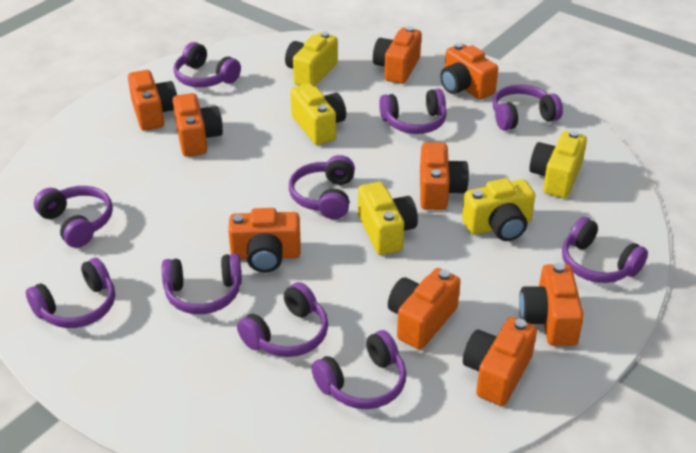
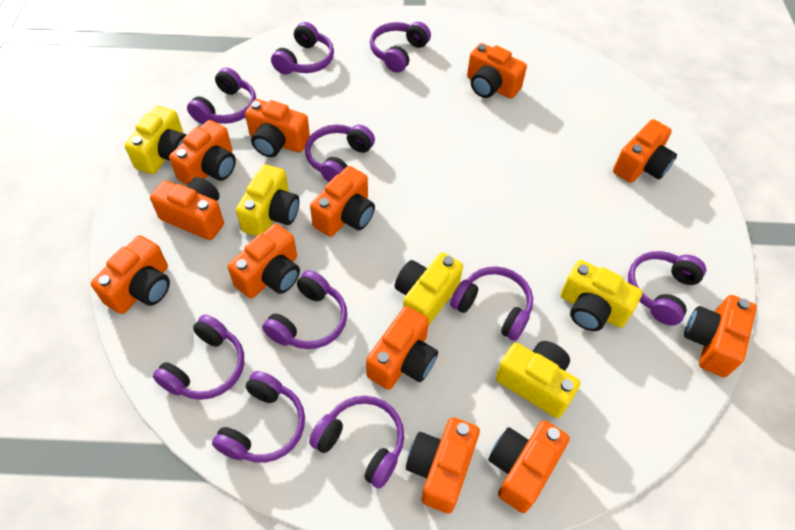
orange camera: 9 -> 12

